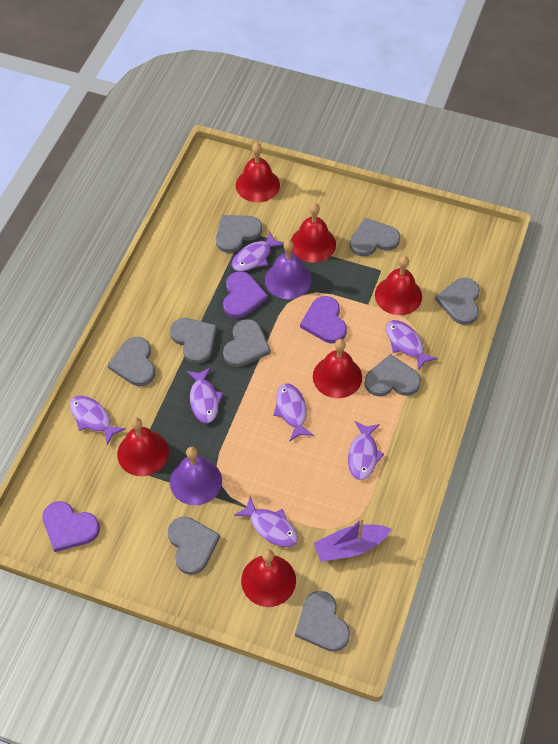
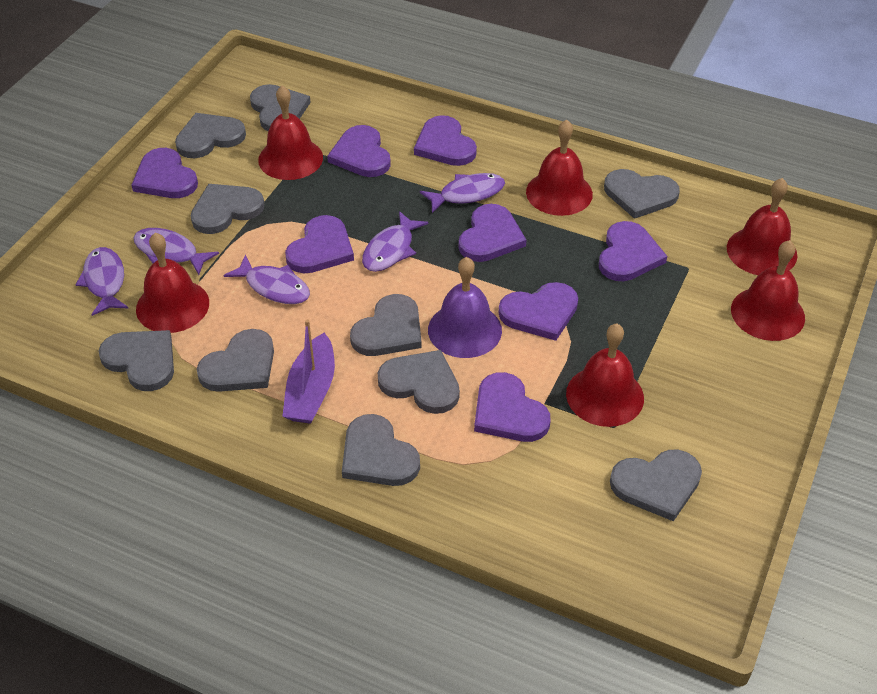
grey heart: 9 -> 10
purple bell: 2 -> 1
purple fish: 7 -> 5
purple heart: 3 -> 8

